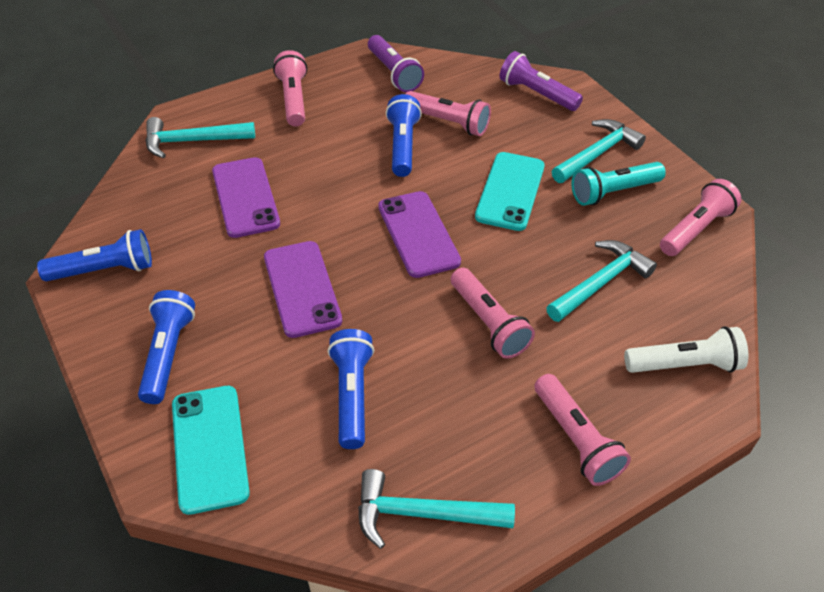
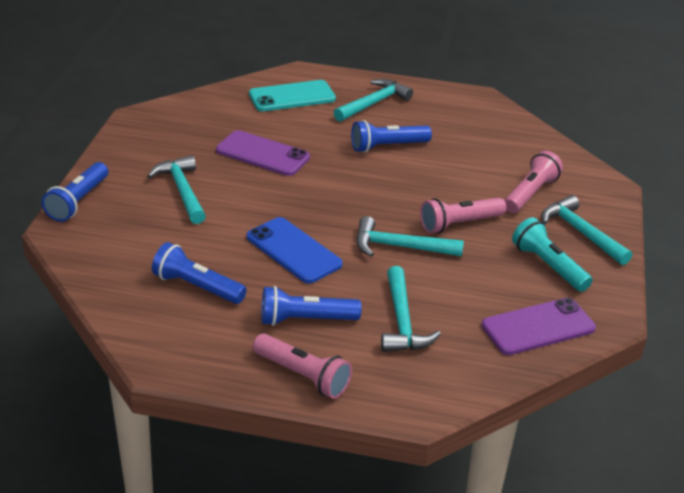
blue phone: 0 -> 1
pink flashlight: 5 -> 3
purple flashlight: 2 -> 0
purple phone: 3 -> 2
turquoise hammer: 4 -> 5
turquoise phone: 2 -> 1
white flashlight: 1 -> 0

